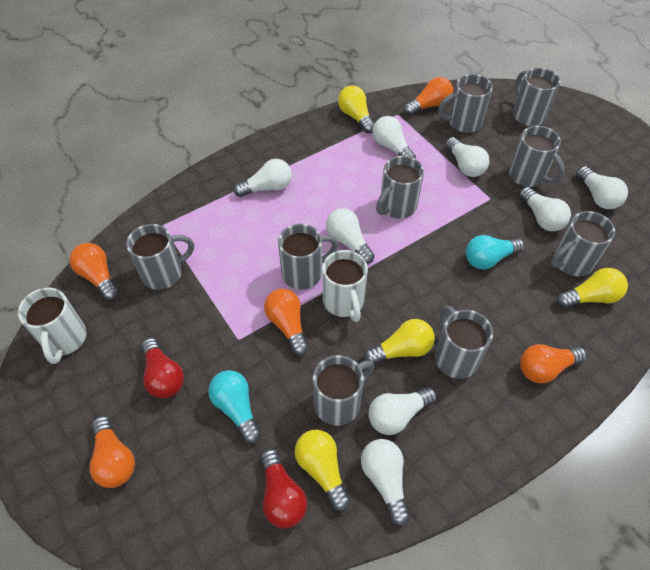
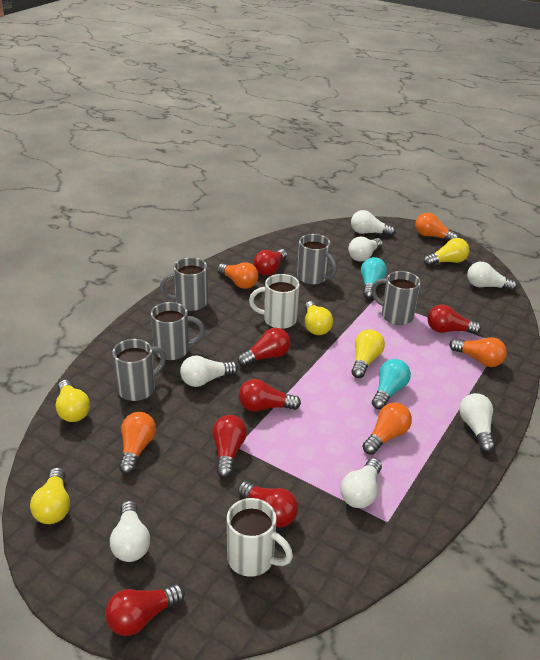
grey mug: 9 -> 5
red light bulb: 2 -> 7
white light bulb: 8 -> 7
yellow light bulb: 4 -> 5

